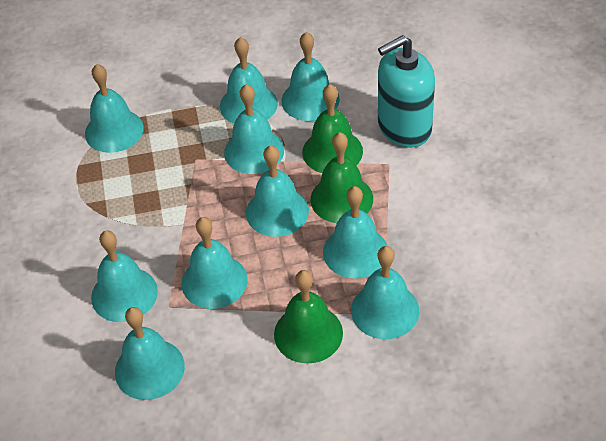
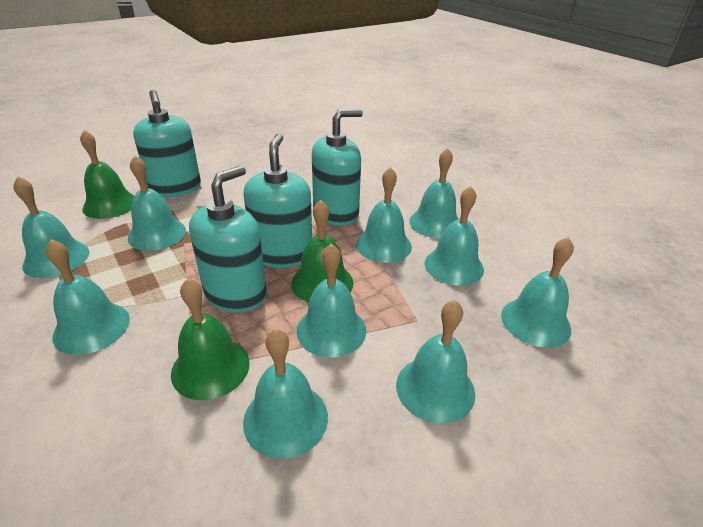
turquoise soap dispenser: 1 -> 4

